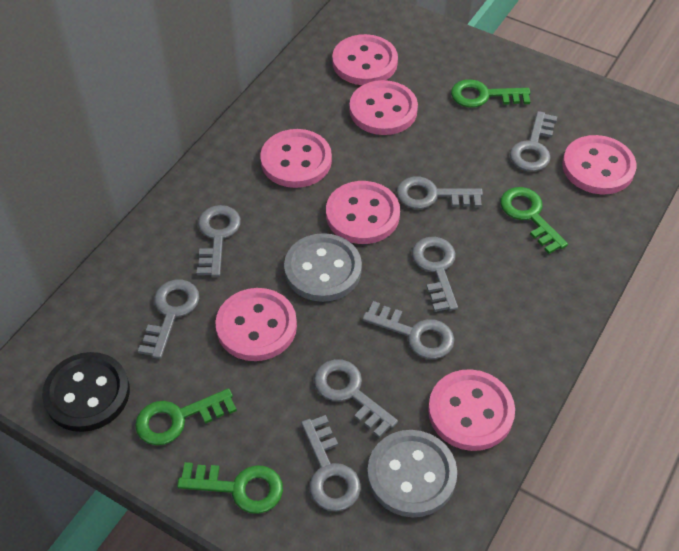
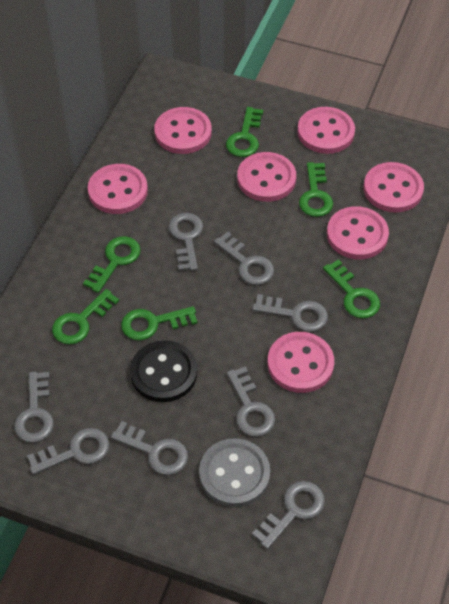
green key: 4 -> 6
grey button: 2 -> 1

